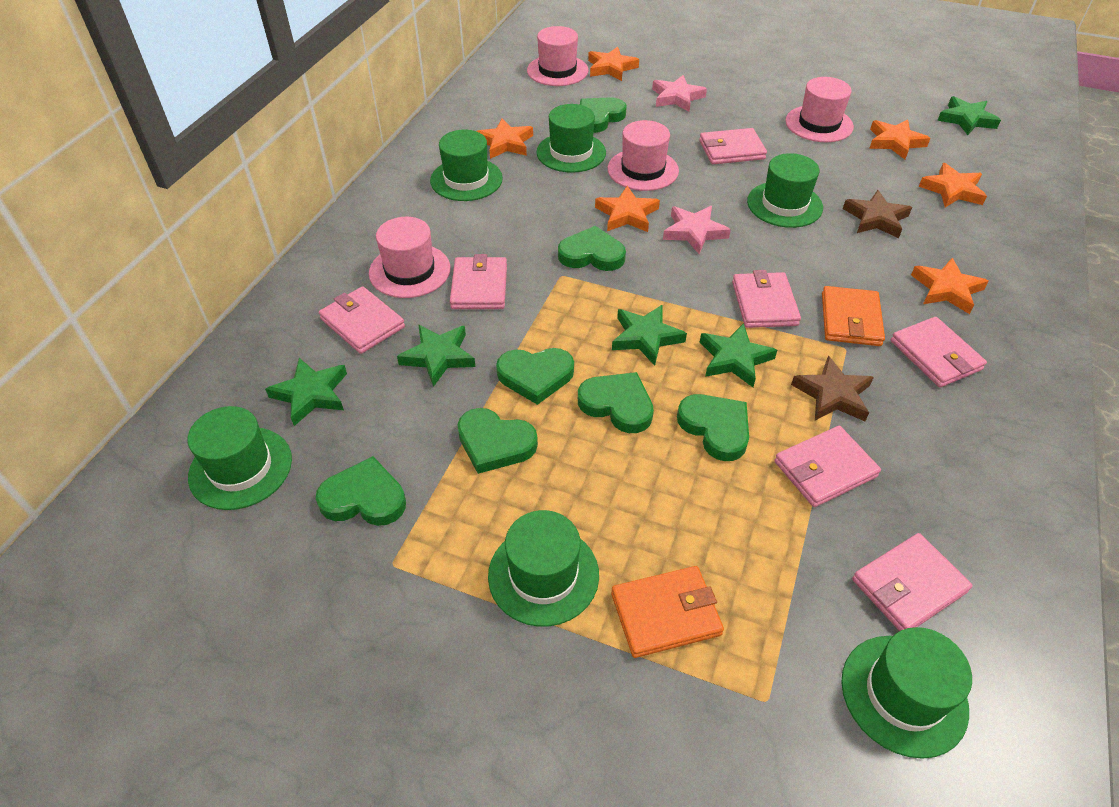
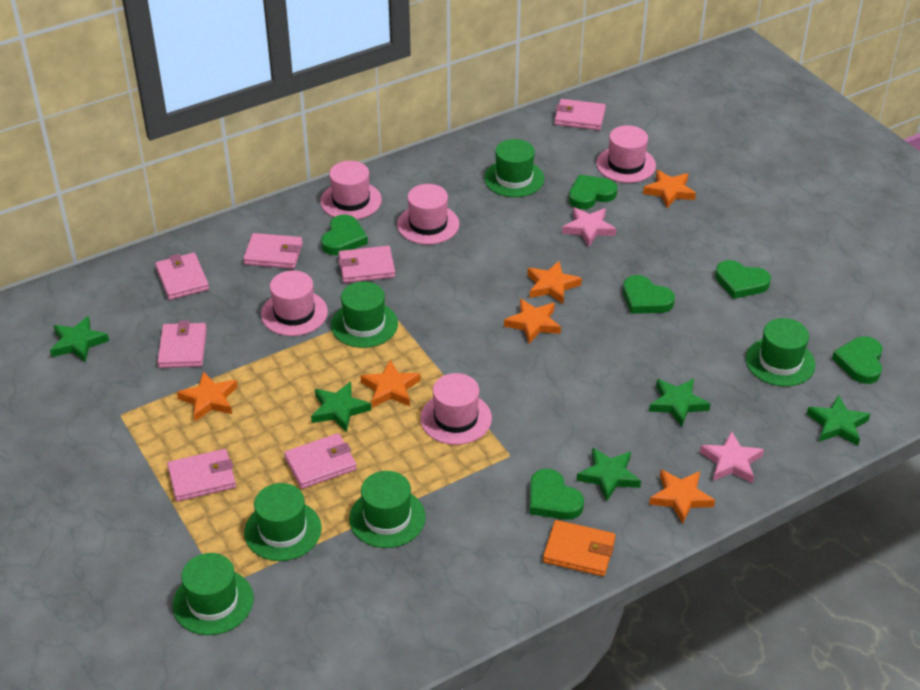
brown star: 2 -> 0
green heart: 7 -> 6
orange wallet: 2 -> 1
pink hat: 4 -> 5

